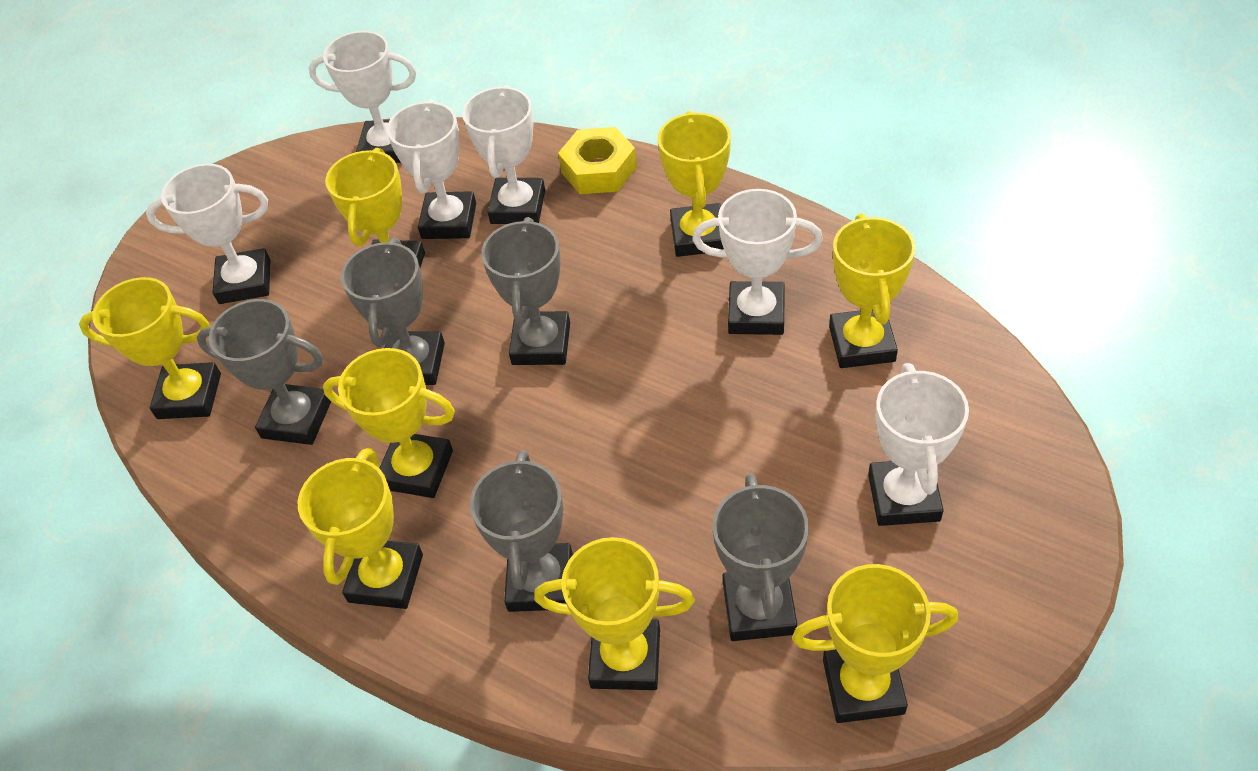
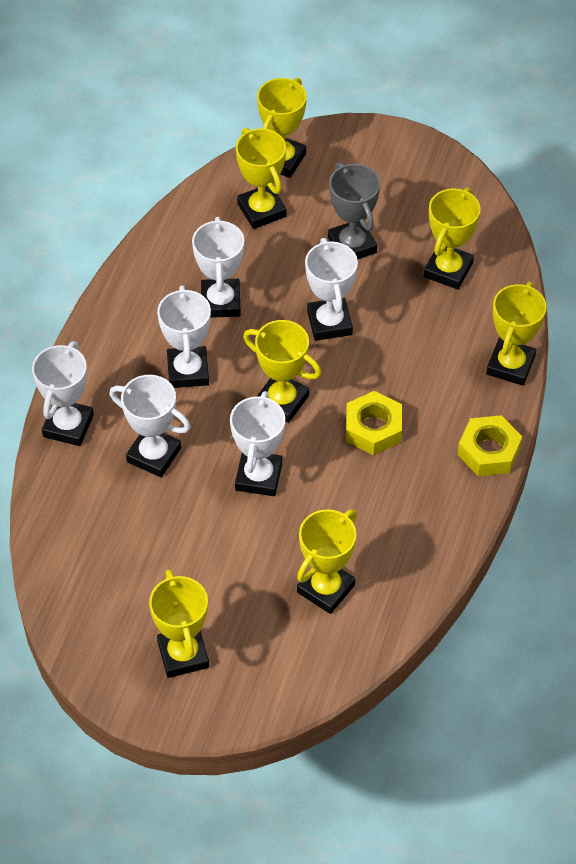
grey trophy: 5 -> 1
yellow nut: 1 -> 2
yellow trophy: 8 -> 7

